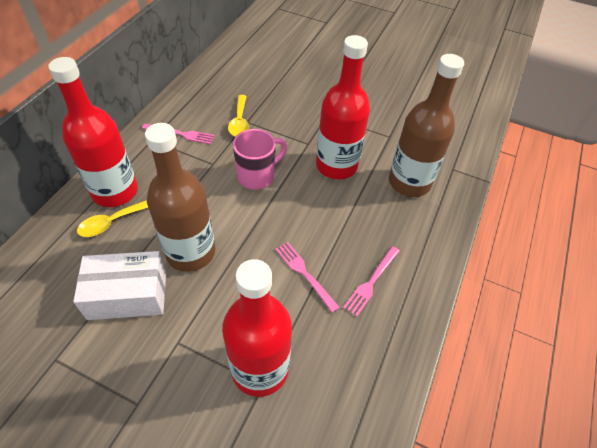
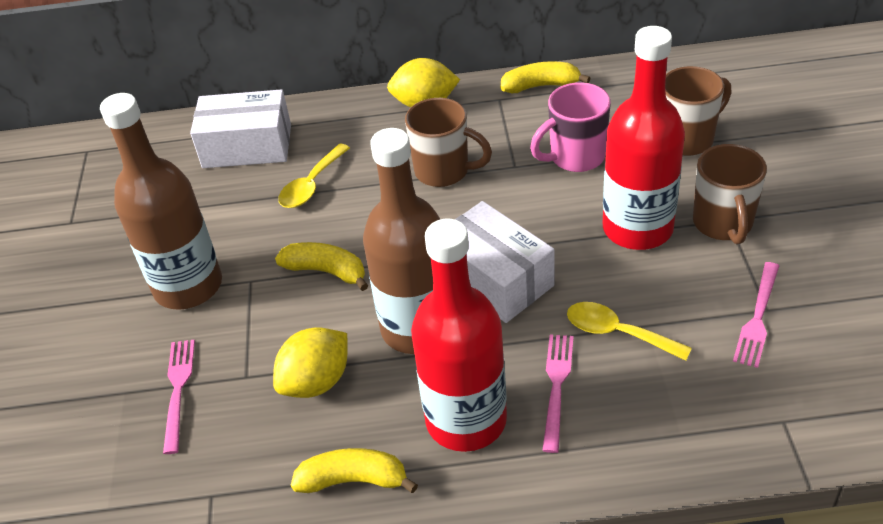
brown mug: 0 -> 3
red bottle: 3 -> 2
white box: 1 -> 2
yellow banana: 0 -> 3
yellow lemon: 0 -> 2

